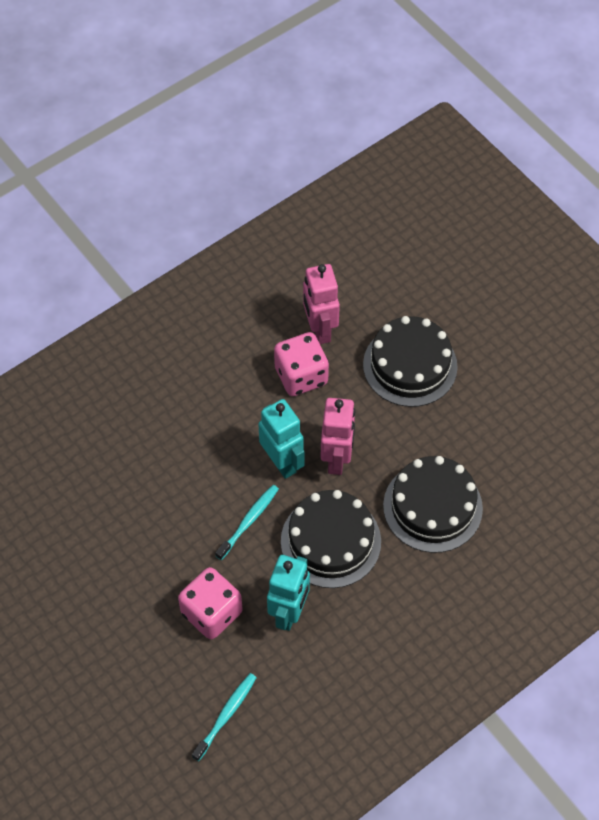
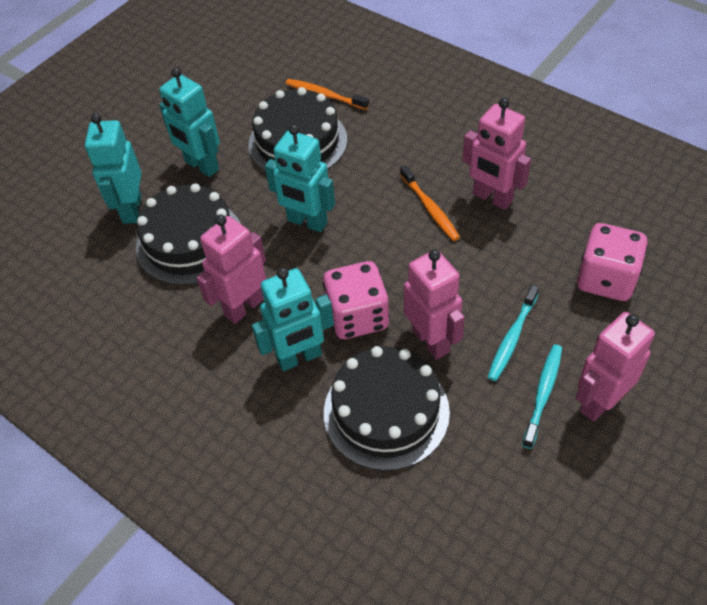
orange toothbrush: 0 -> 2
pink robot: 2 -> 4
turquoise robot: 2 -> 4

